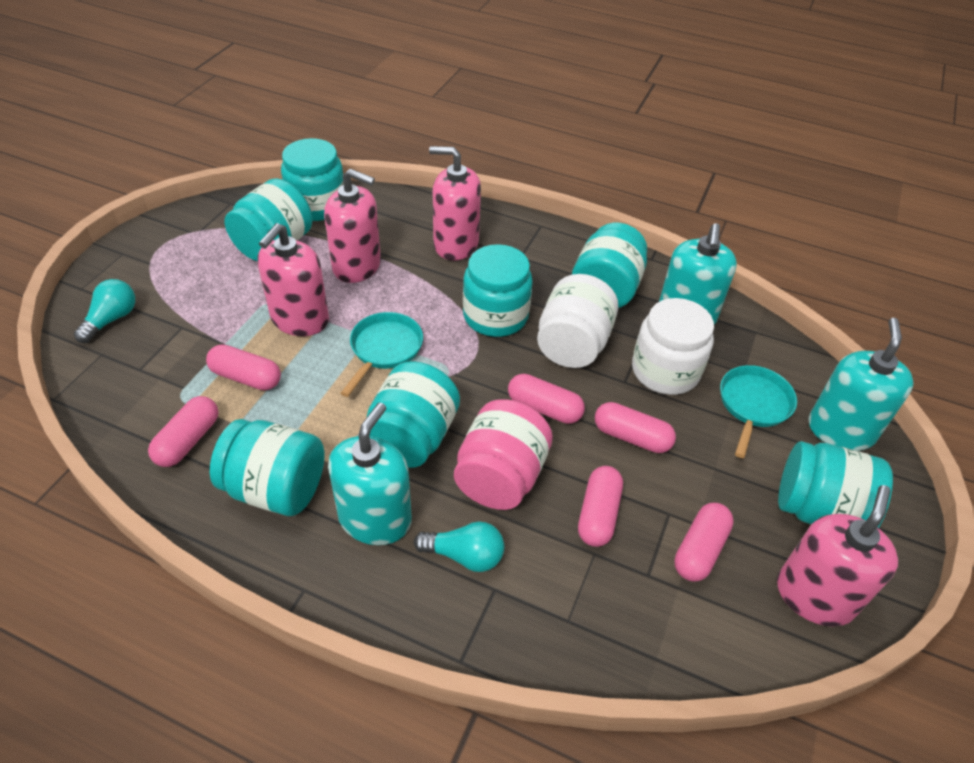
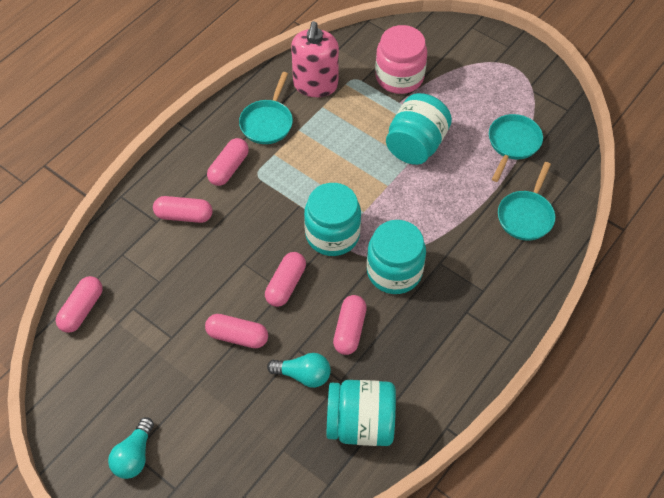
pink soap dispenser: 4 -> 1
turquoise jar: 7 -> 4
turquoise pan: 2 -> 3
turquoise soap dispenser: 3 -> 0
white jar: 2 -> 0

